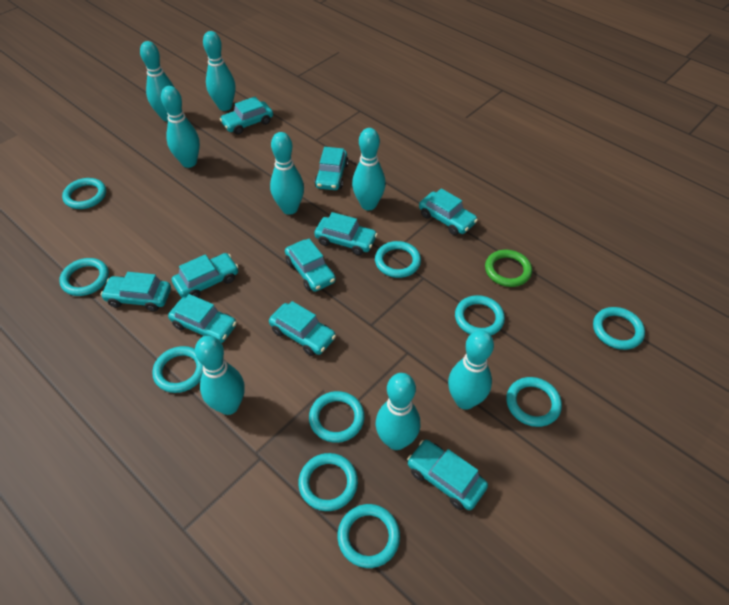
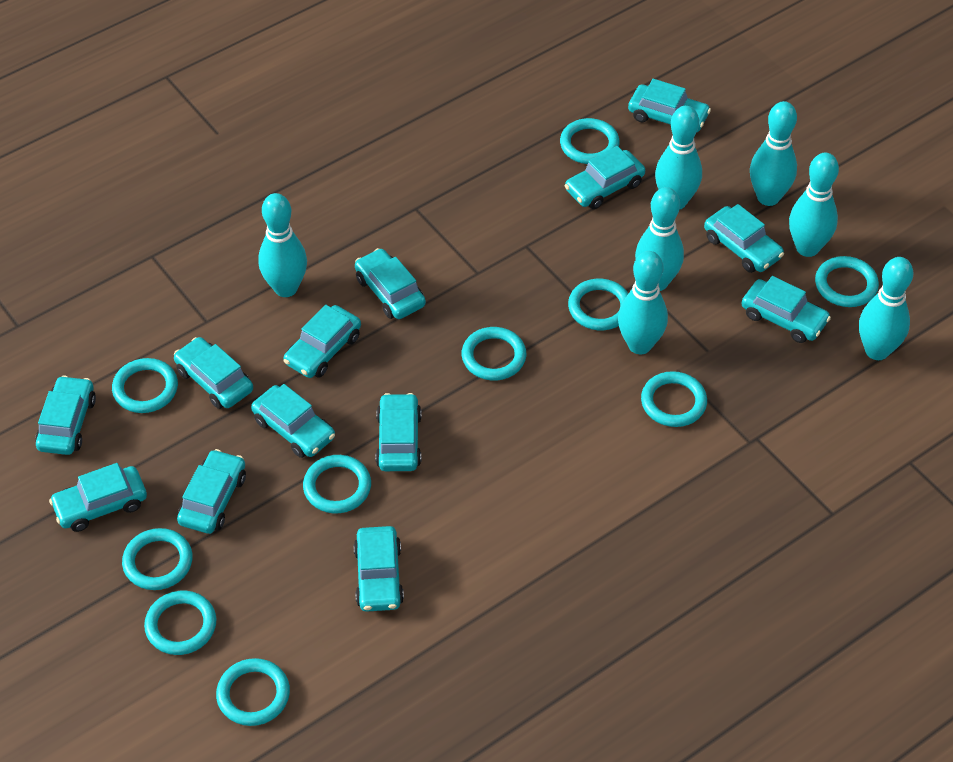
green ring: 1 -> 0
turquoise bowling pin: 8 -> 7
turquoise car: 10 -> 13

